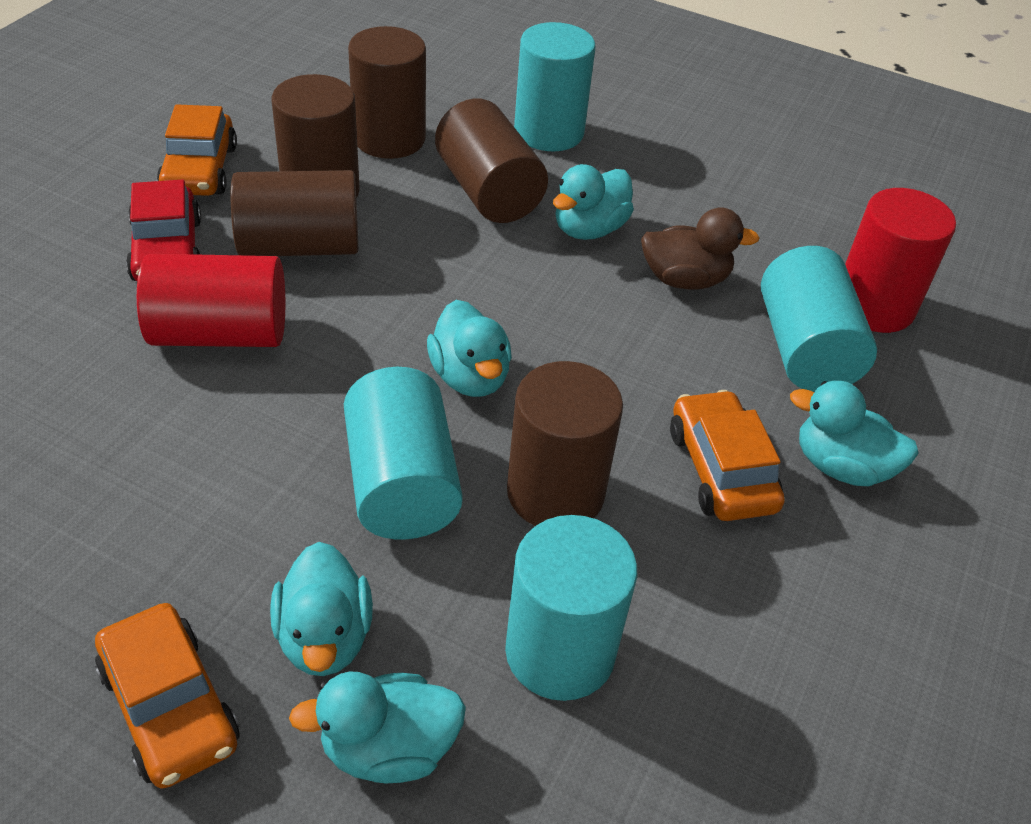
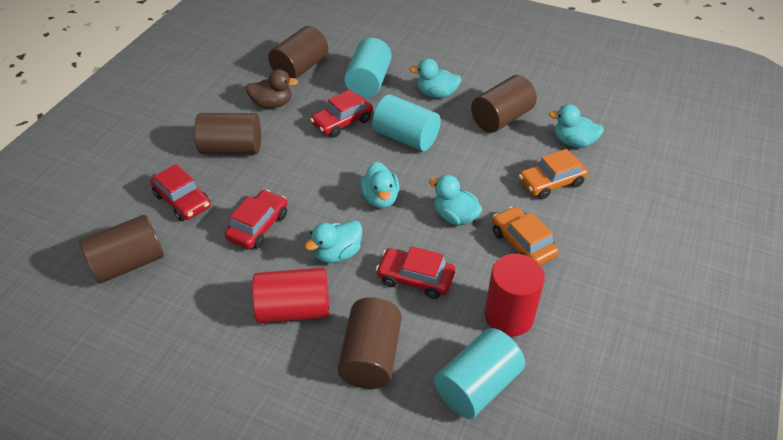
orange car: 3 -> 2
red car: 1 -> 4
turquoise cylinder: 4 -> 3

